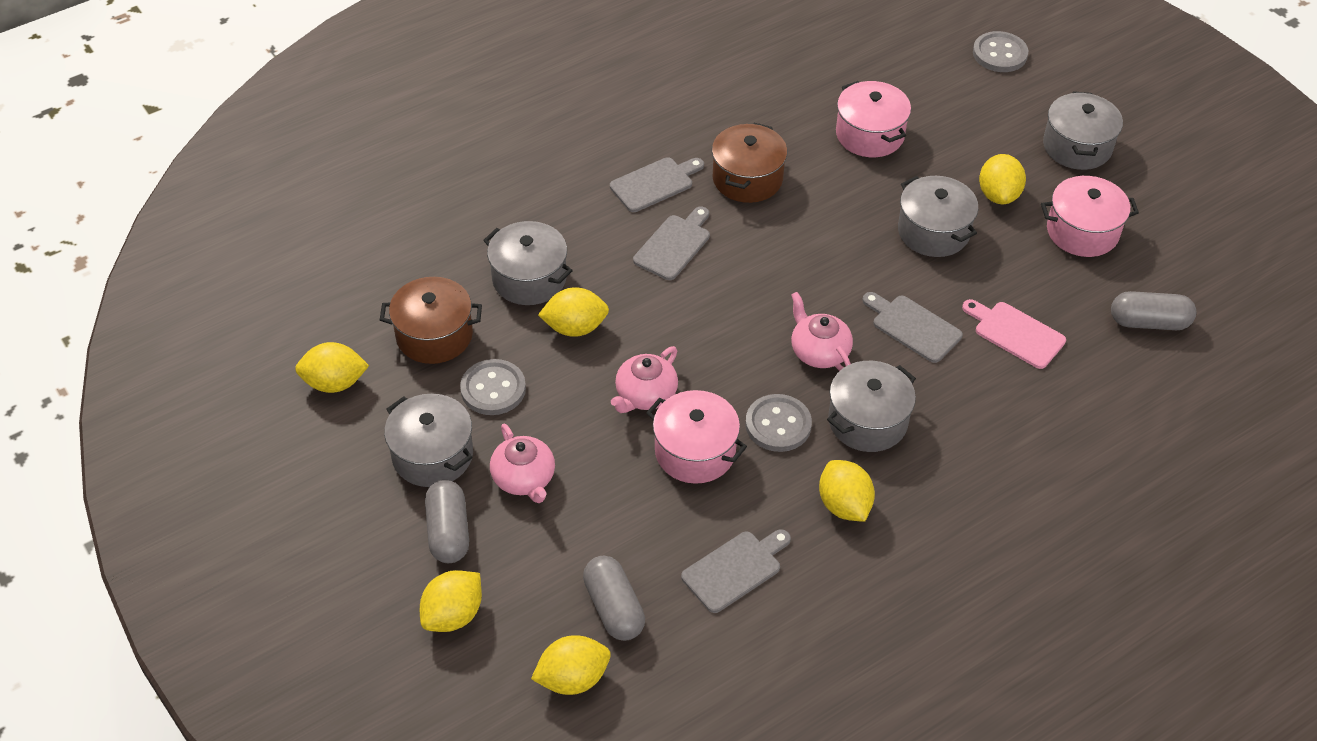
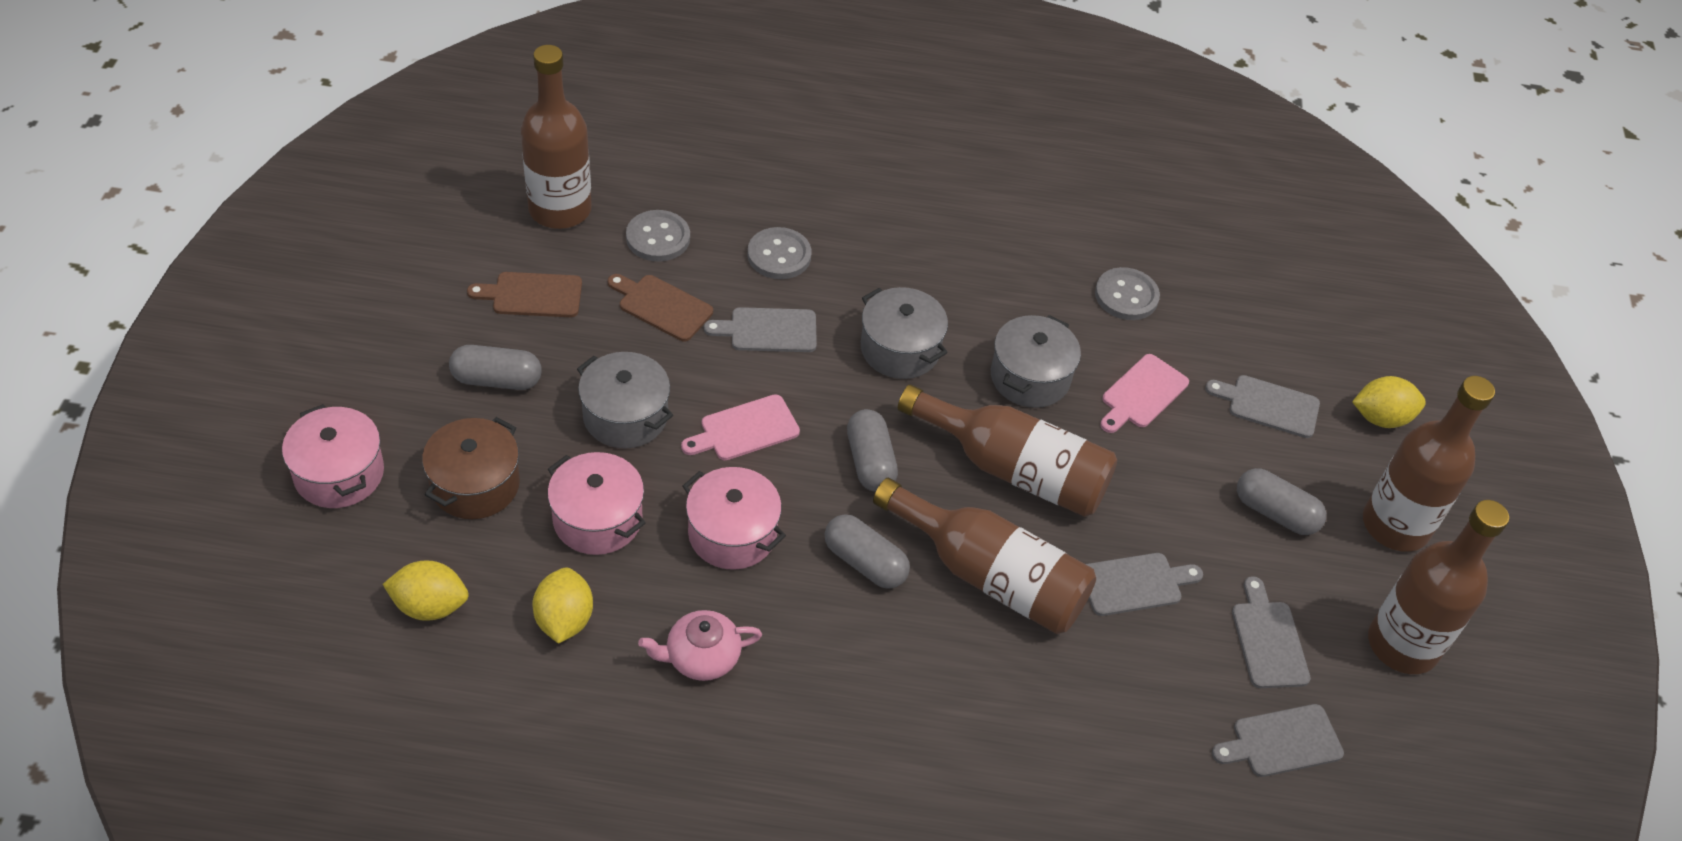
brown bottle: 0 -> 5
brown cutting board: 0 -> 2
brown pot: 2 -> 1
grey capsule: 3 -> 4
grey cutting board: 4 -> 5
grey pot: 5 -> 3
pink cutting board: 1 -> 2
pink teapot: 3 -> 1
yellow lemon: 6 -> 3

